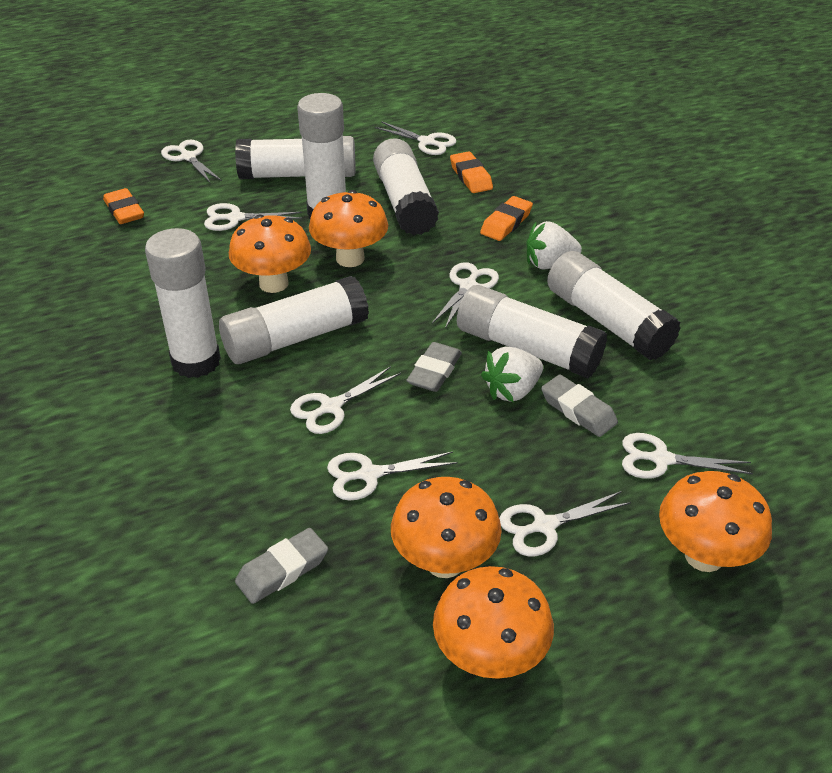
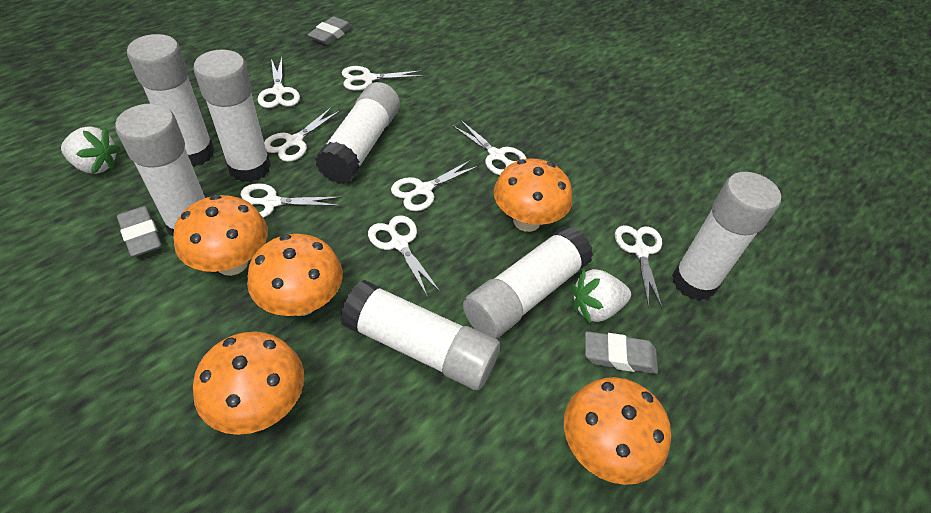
orange eraser: 3 -> 0

